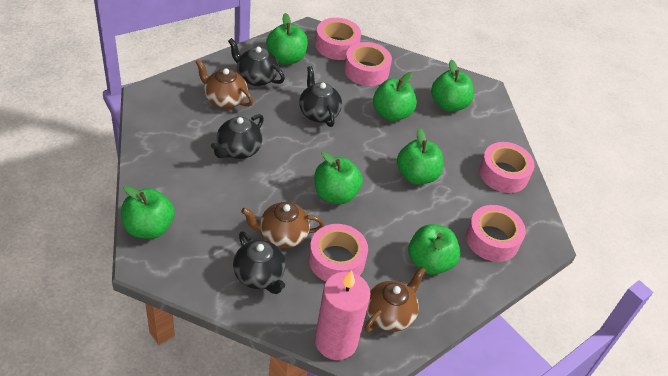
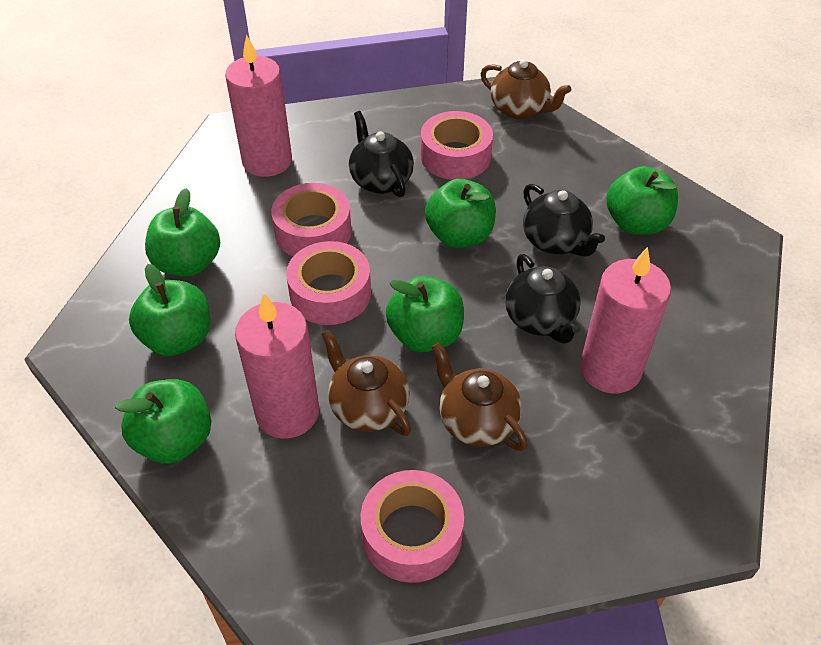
black teapot: 4 -> 3
green apple: 7 -> 6
pink candle: 1 -> 3
pink tape: 5 -> 4

